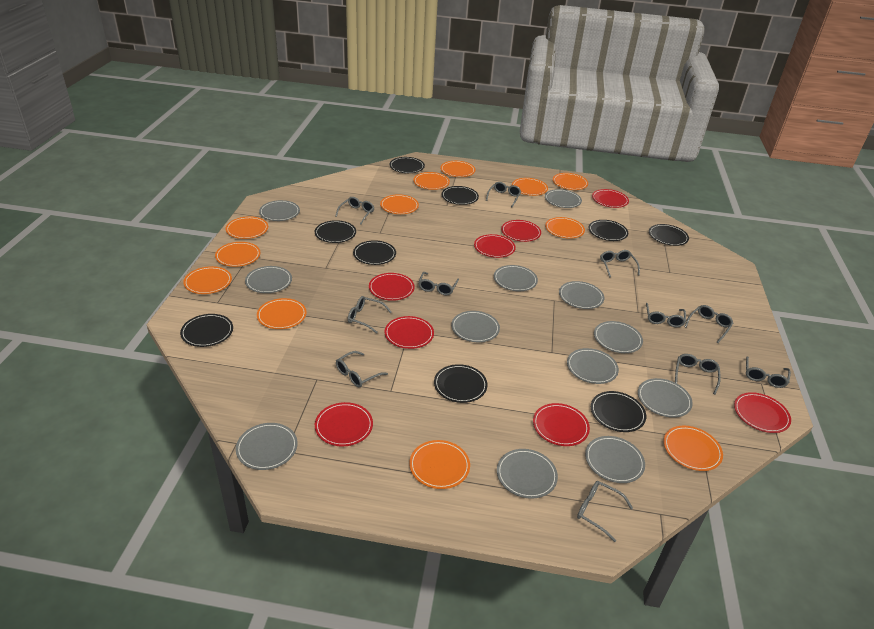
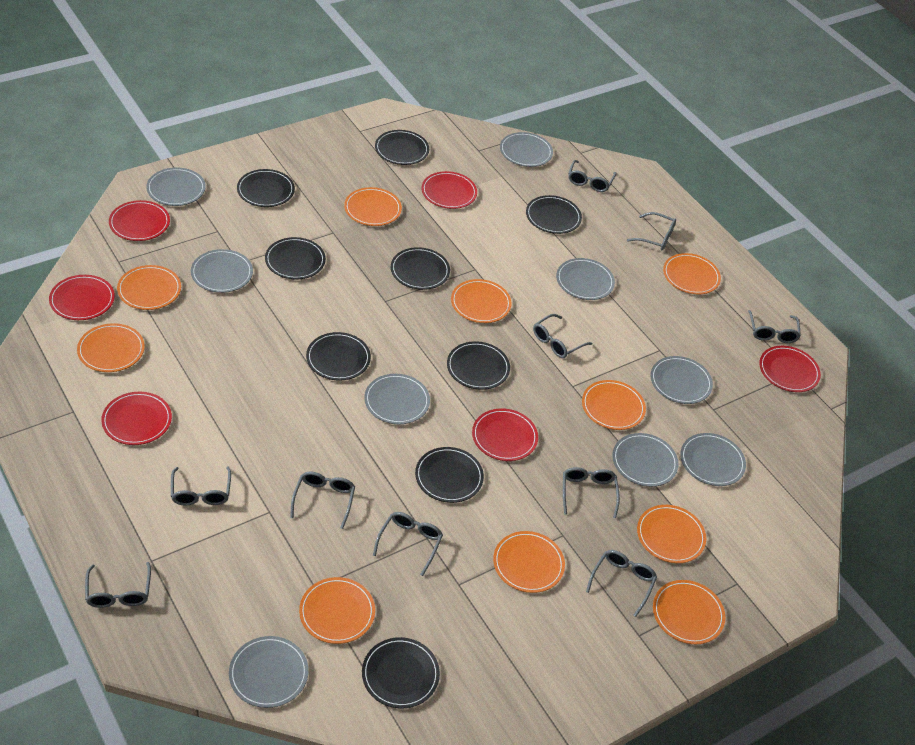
grey glasses: 11 -> 10
grey plate: 12 -> 9
orange plate: 12 -> 10
red plate: 8 -> 6

